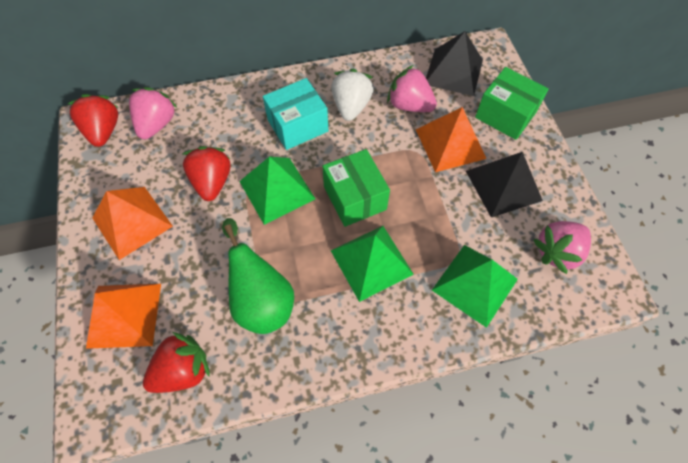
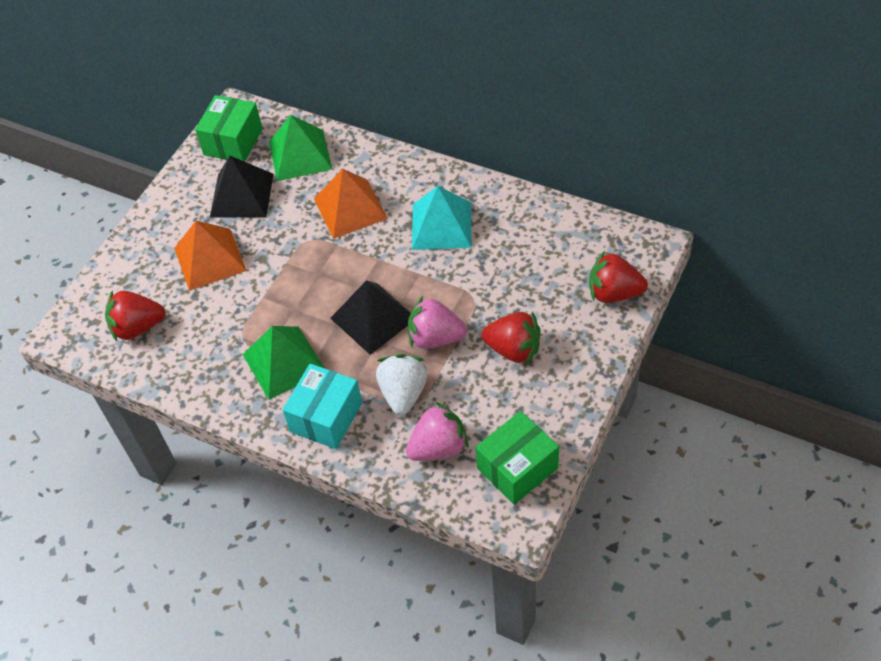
green pear: 1 -> 0
green pyramid: 3 -> 2
orange pyramid: 3 -> 2
pink strawberry: 3 -> 2
turquoise pyramid: 0 -> 1

